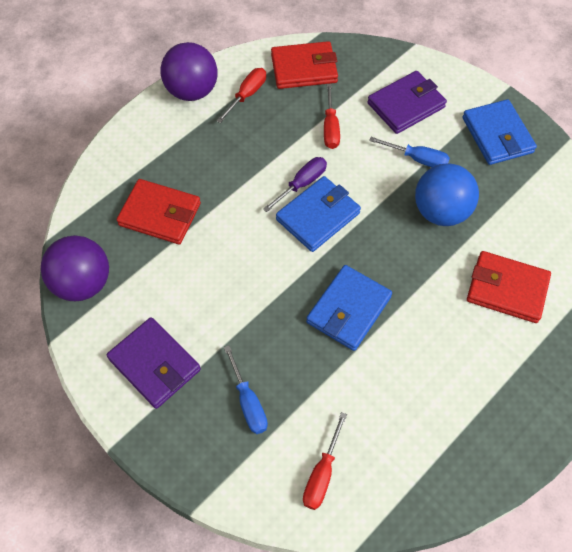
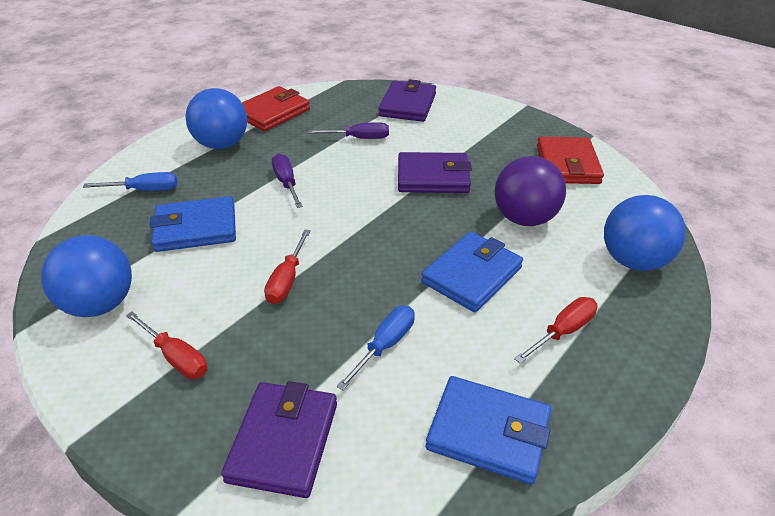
blue ball: 1 -> 3
purple ball: 2 -> 1
purple screwdriver: 1 -> 2
purple wallet: 2 -> 3
red wallet: 3 -> 2

